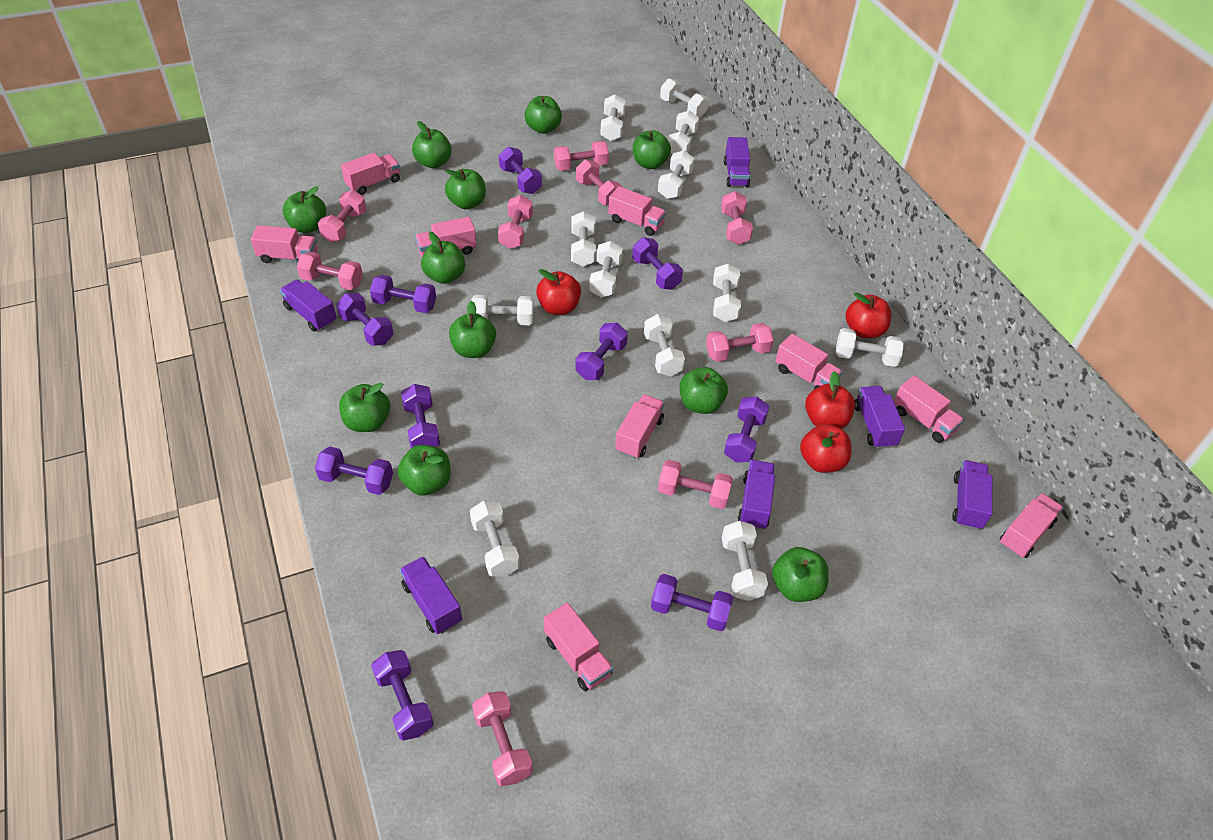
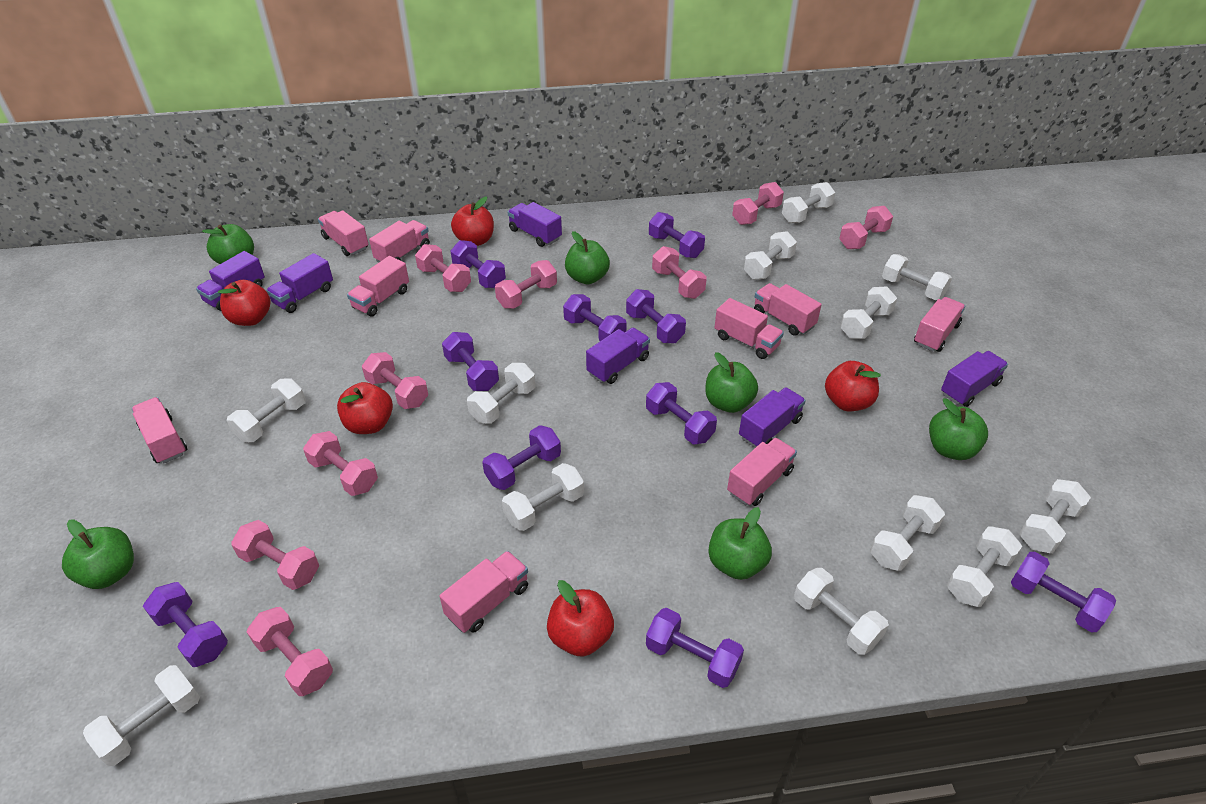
green apple: 11 -> 6
red apple: 4 -> 5

